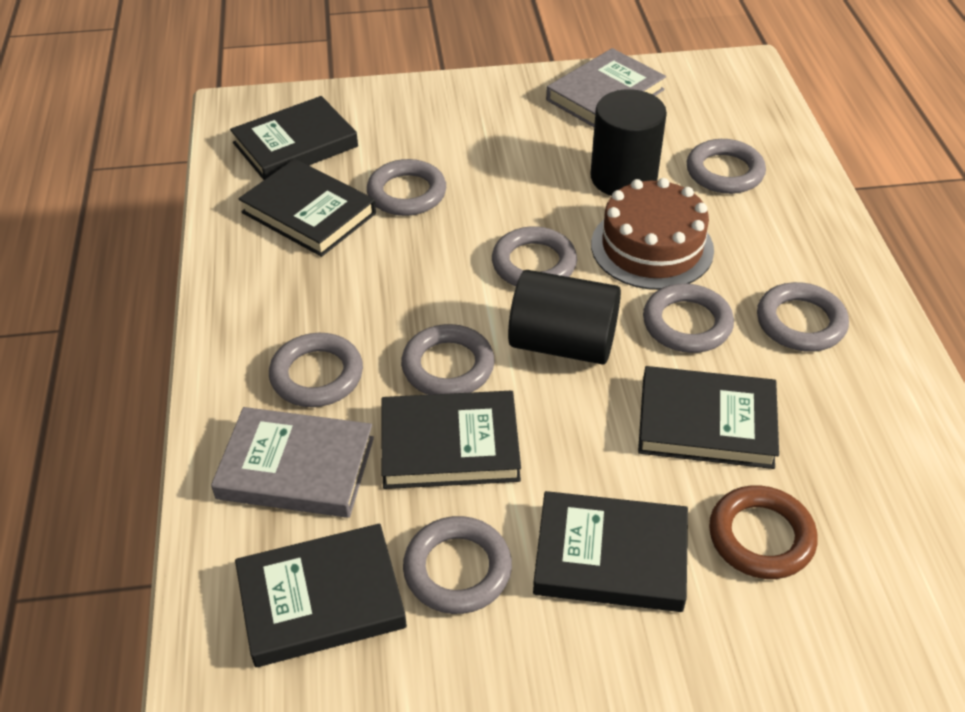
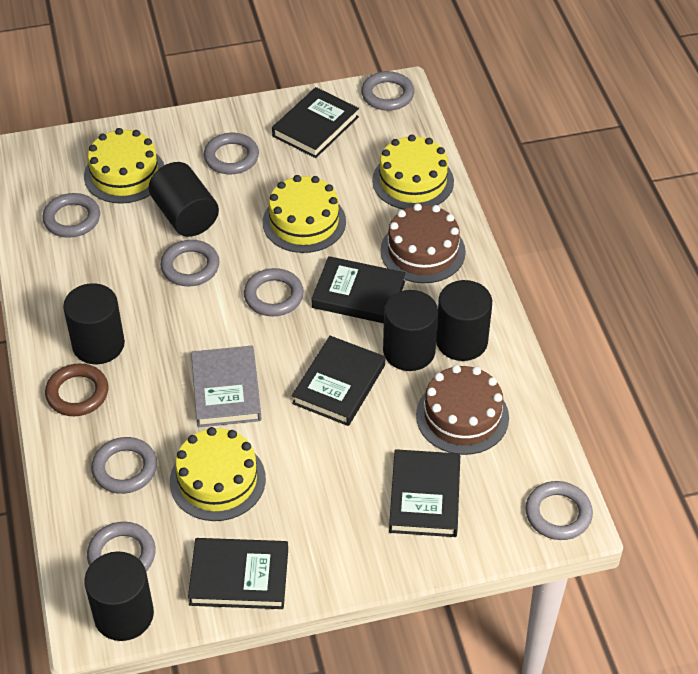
black book: 6 -> 5
black cylinder: 2 -> 5
brown cake: 1 -> 2
grey book: 2 -> 1
yellow cake: 0 -> 4

